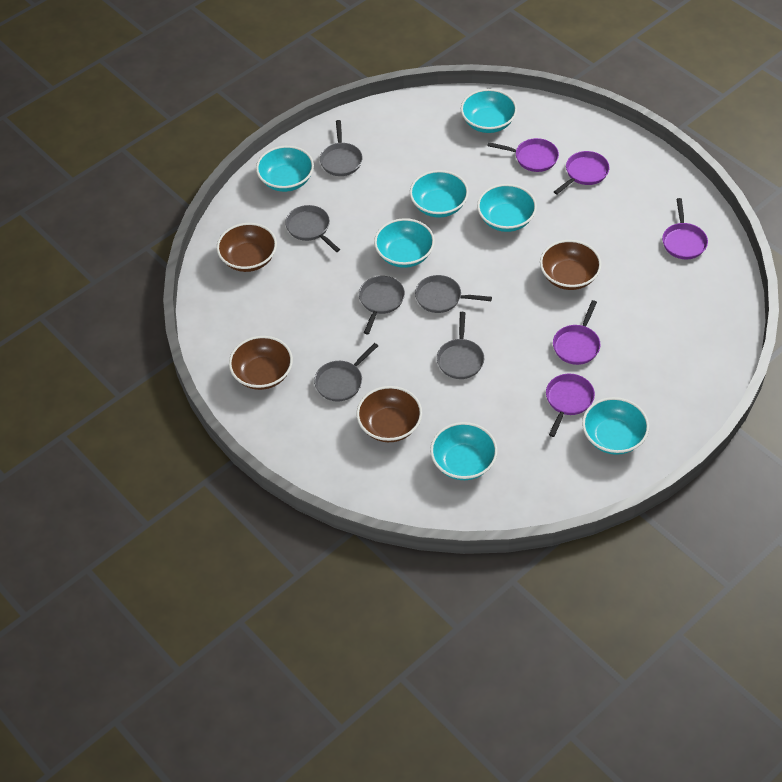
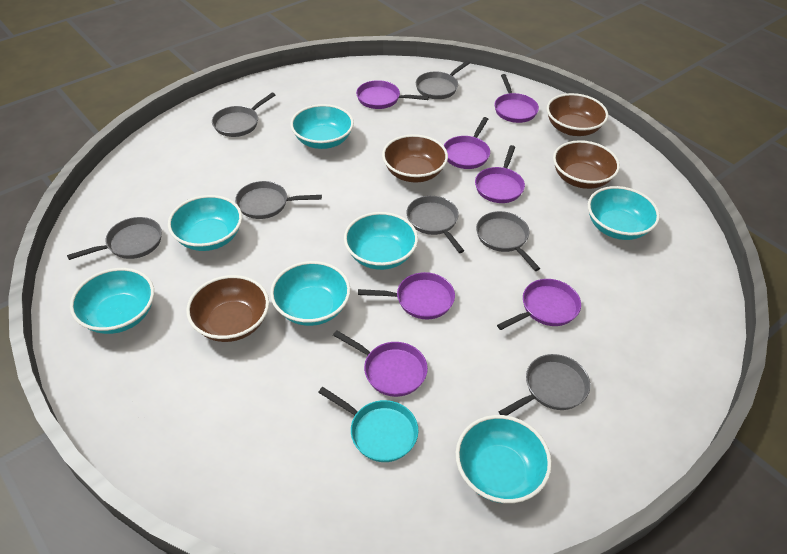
grey pan: 6 -> 7
purple pan: 5 -> 7
turquoise pan: 0 -> 1

